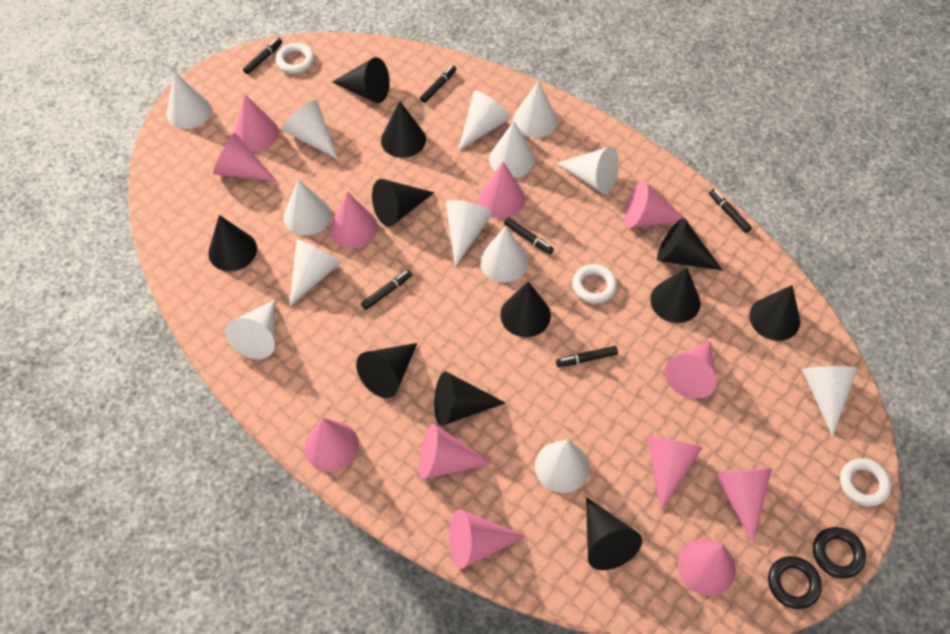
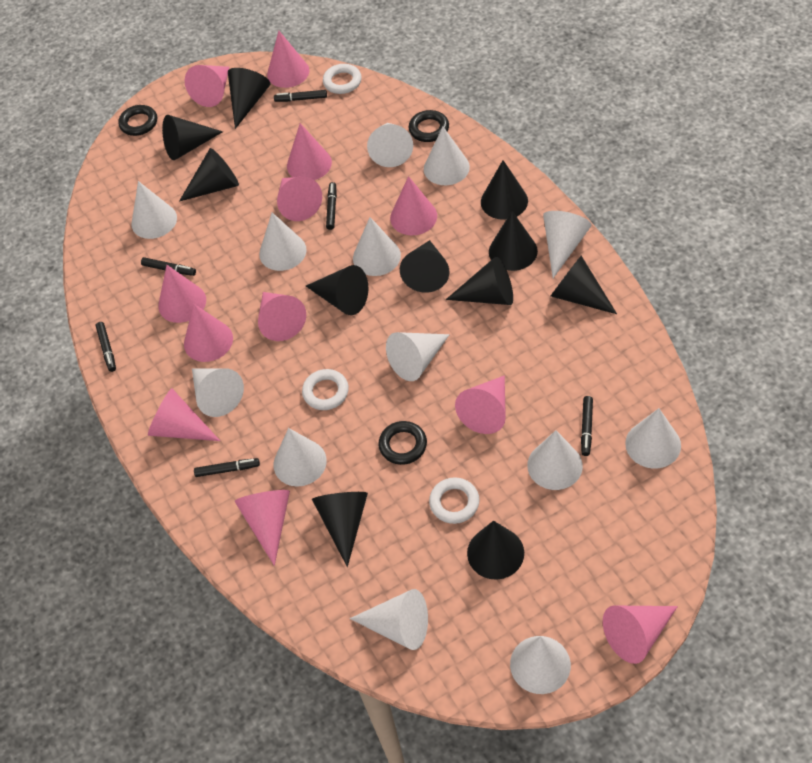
black ring: 2 -> 3

